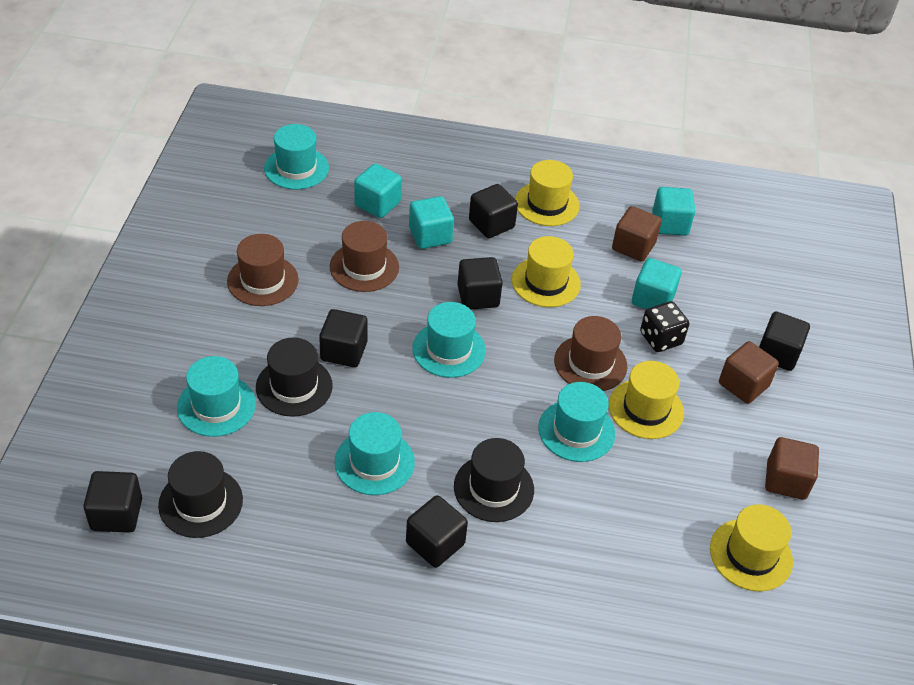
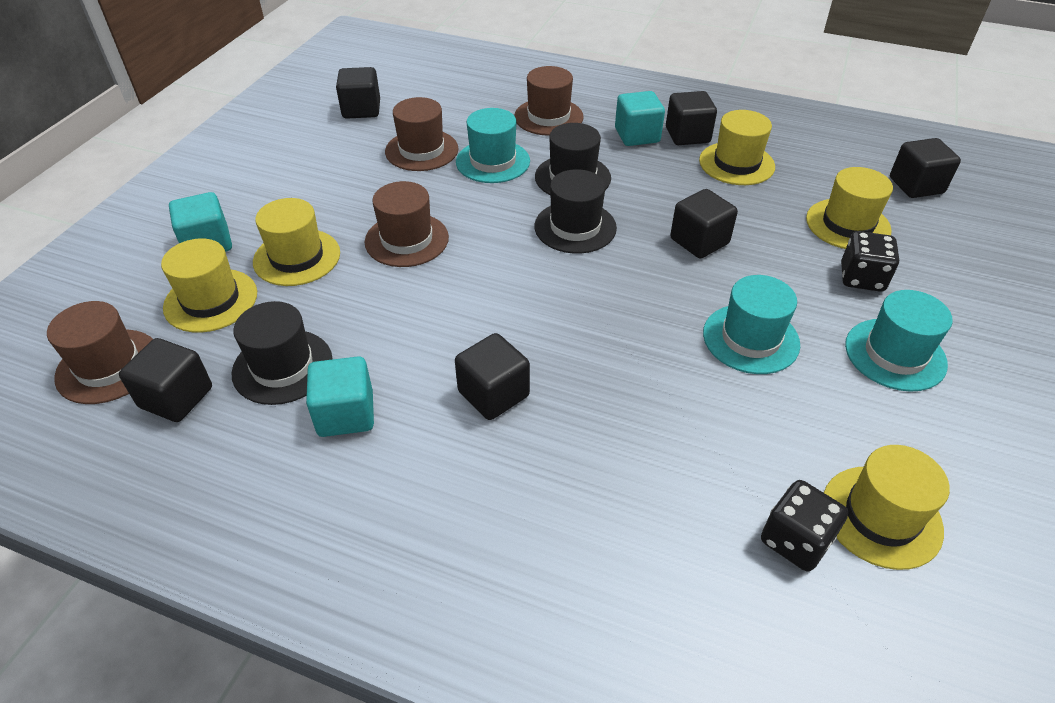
black dice: 1 -> 2
brown cube: 3 -> 0
brown hat: 3 -> 4
turquoise cube: 4 -> 3
turquoise hat: 5 -> 3
yellow hat: 4 -> 5

